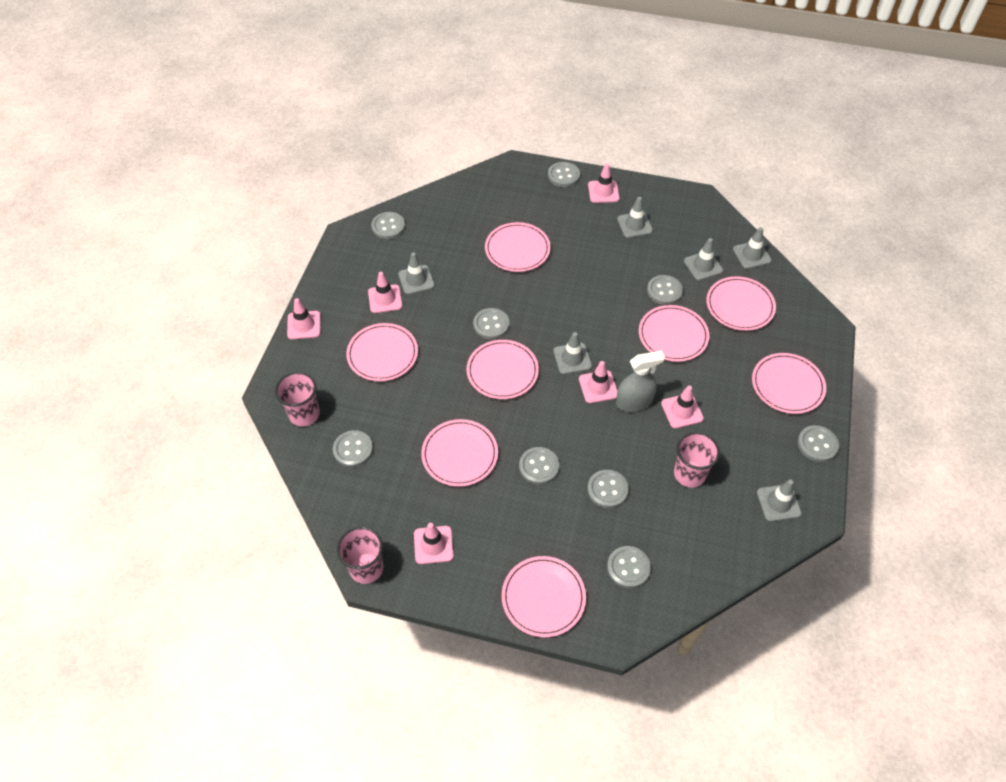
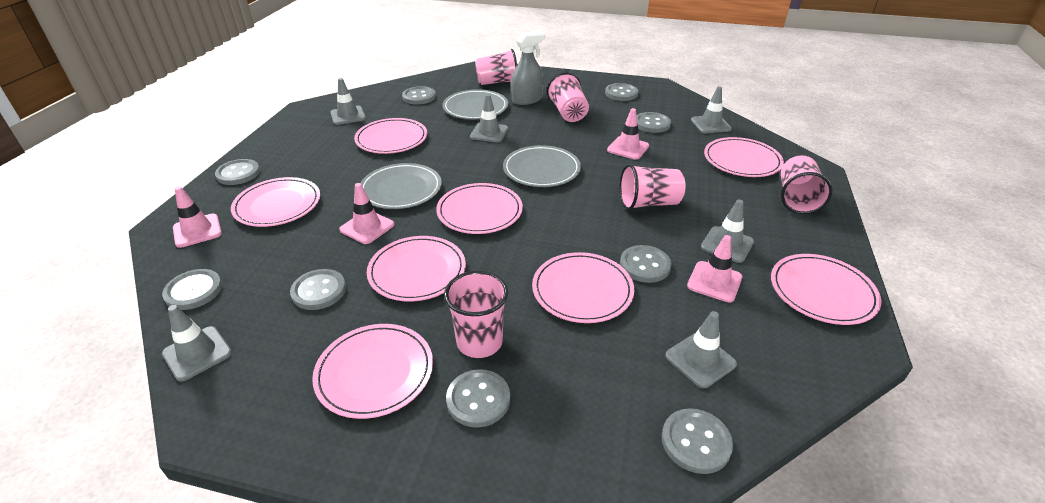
grey plate: 0 -> 3
pink cup: 3 -> 5
pink traffic cone: 6 -> 4

